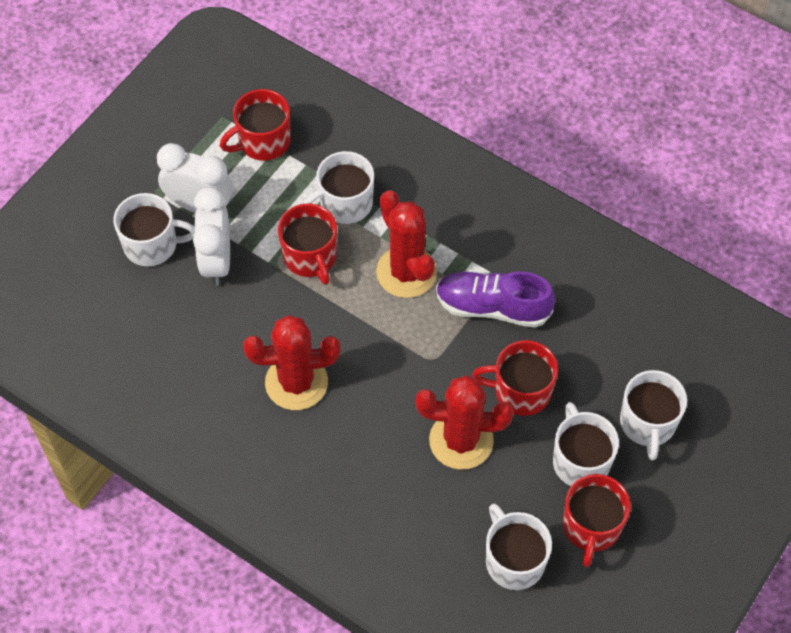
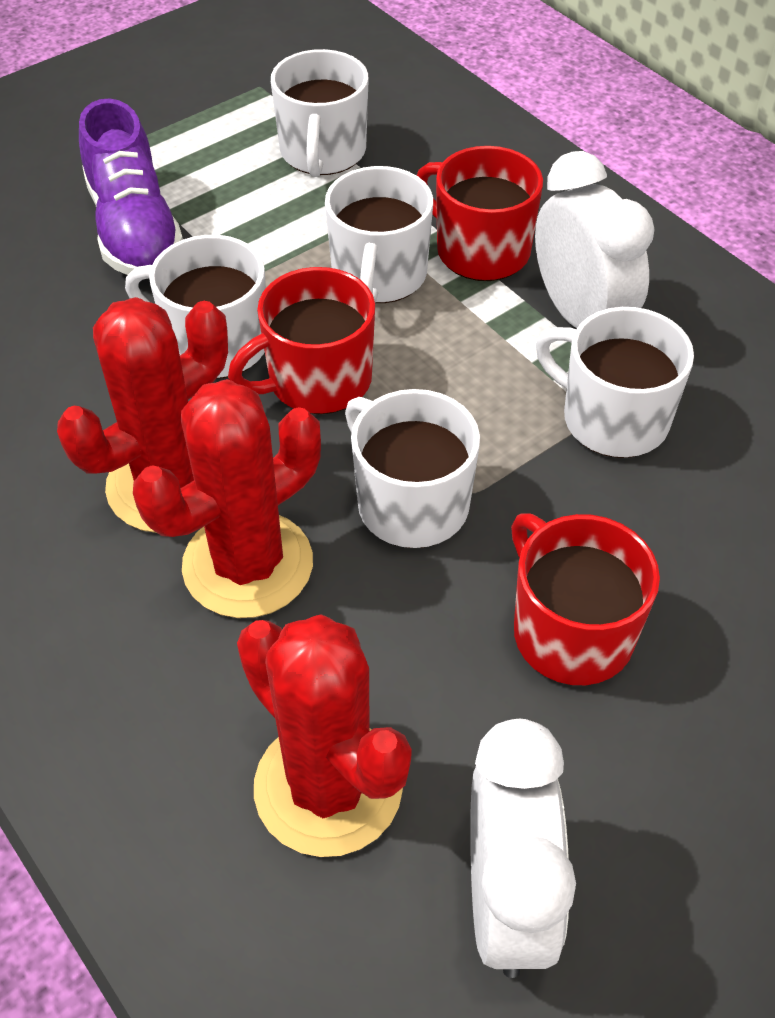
red mug: 4 -> 3

